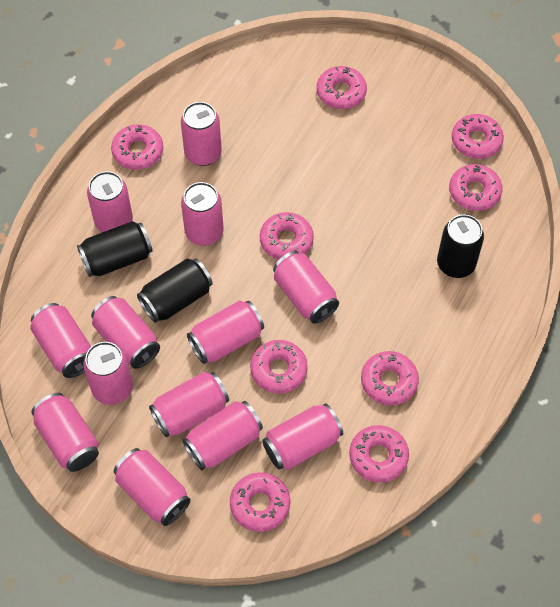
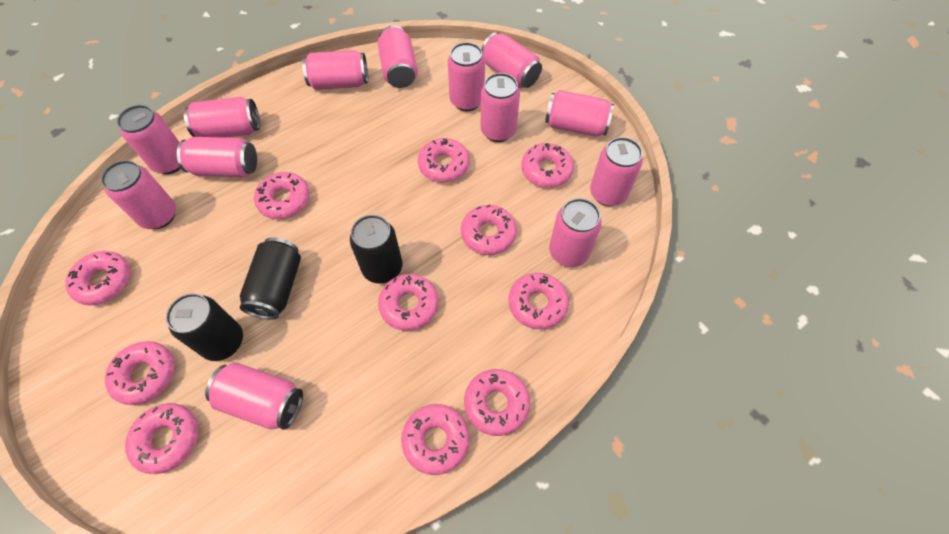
pink donut: 9 -> 11

